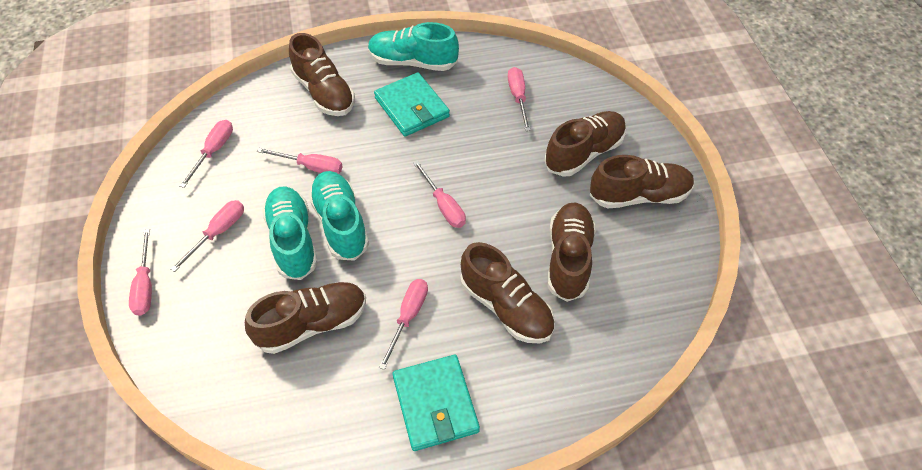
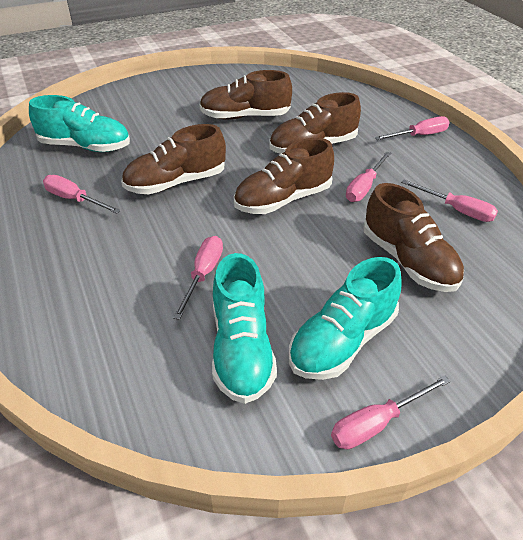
brown shoe: 6 -> 5
pink screwdriver: 7 -> 6
turquoise wallet: 2 -> 0

